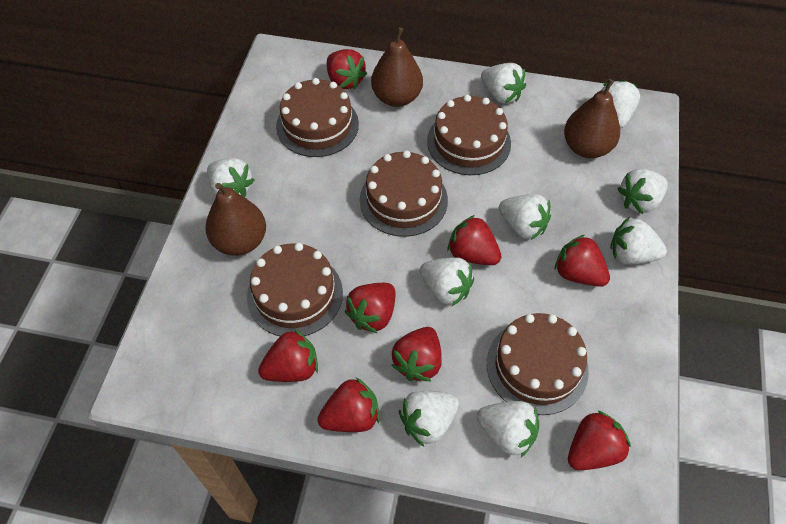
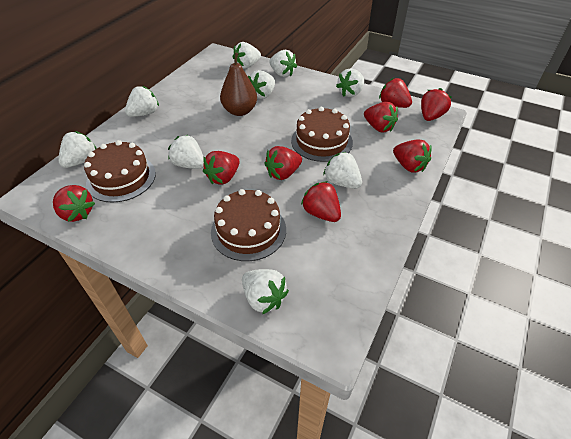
brown cake: 5 -> 3
brown pear: 3 -> 1

